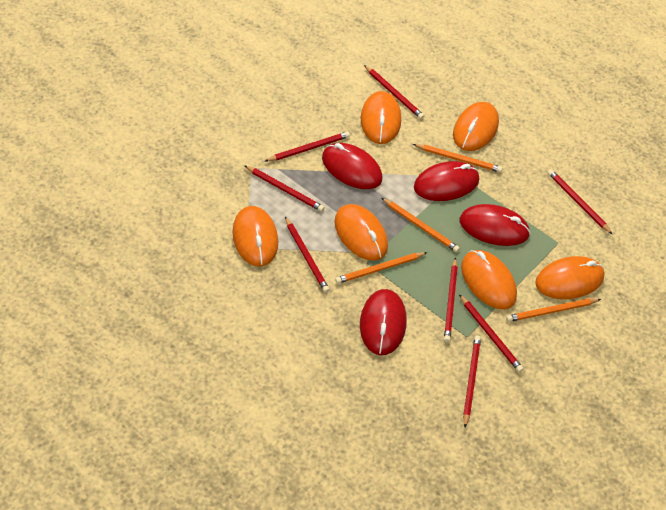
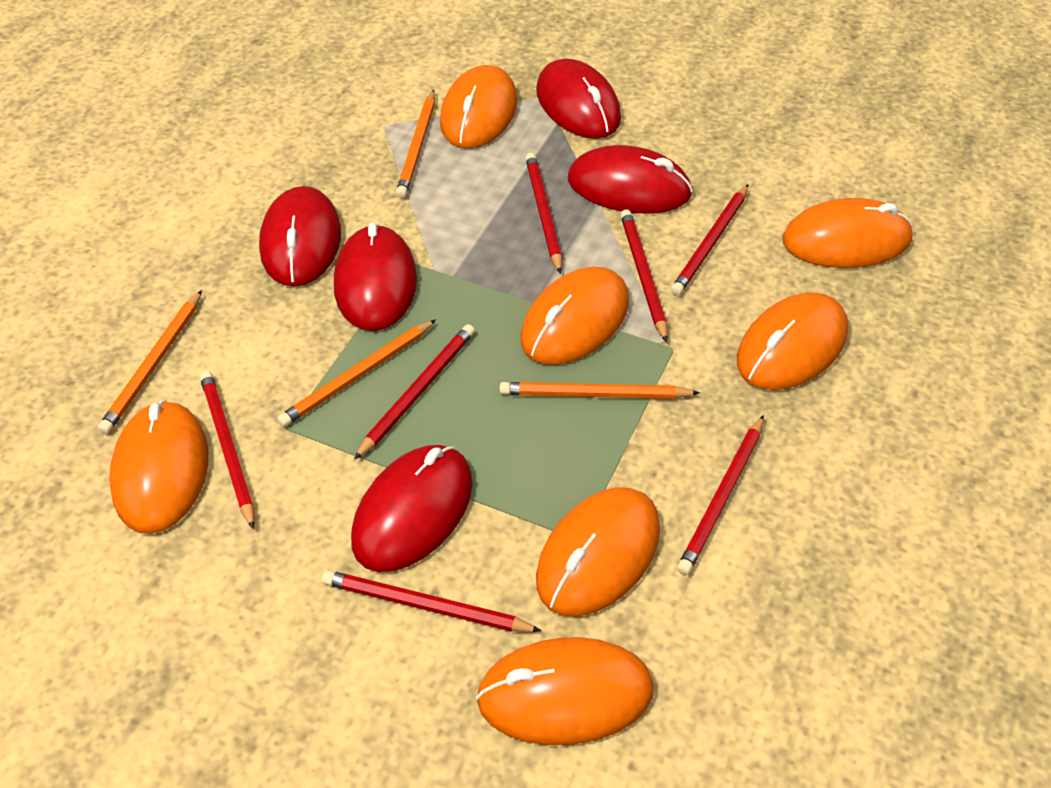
orange mouse: 6 -> 7
red mouse: 4 -> 5
red pencil: 8 -> 7

